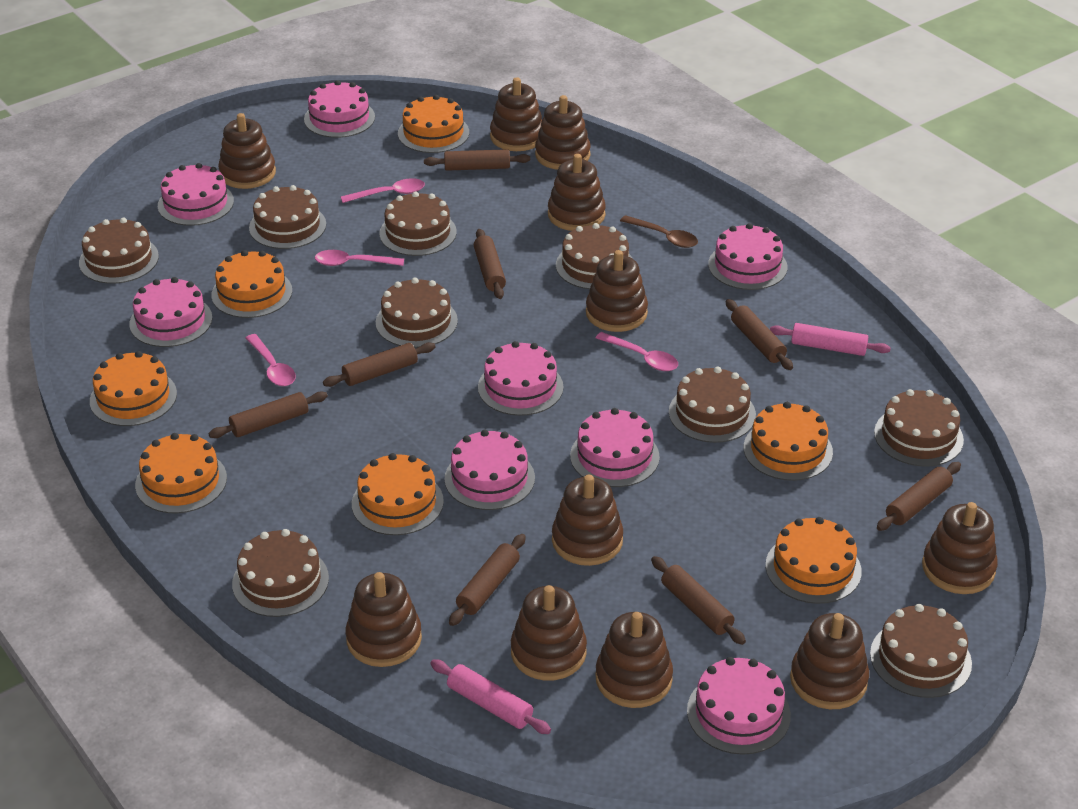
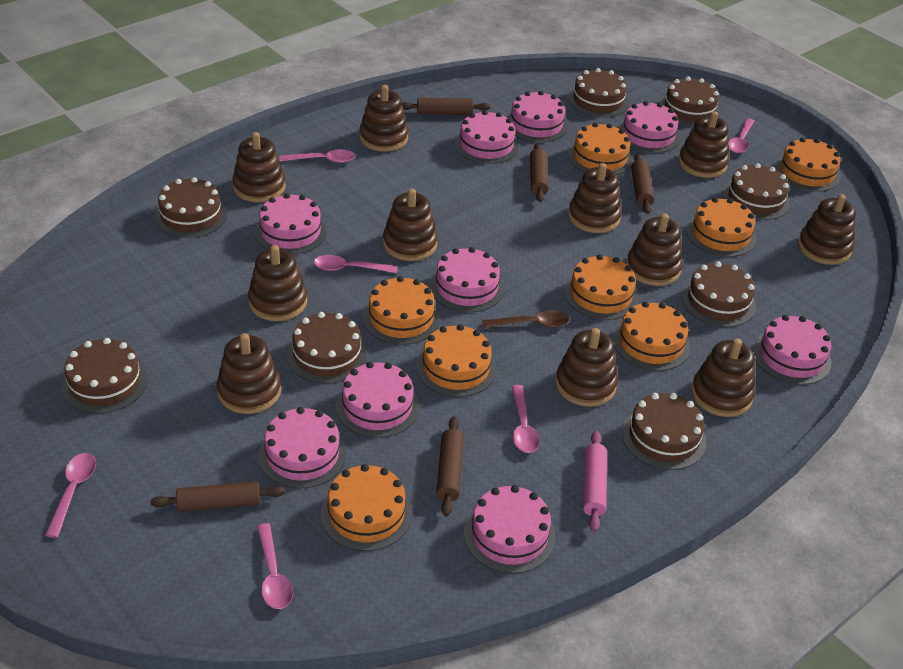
brown cake: 9 -> 8
brown rolling pin: 8 -> 5
orange cake: 7 -> 8
pink cake: 8 -> 9
pink rolling pin: 2 -> 1
pink spoon: 4 -> 6

